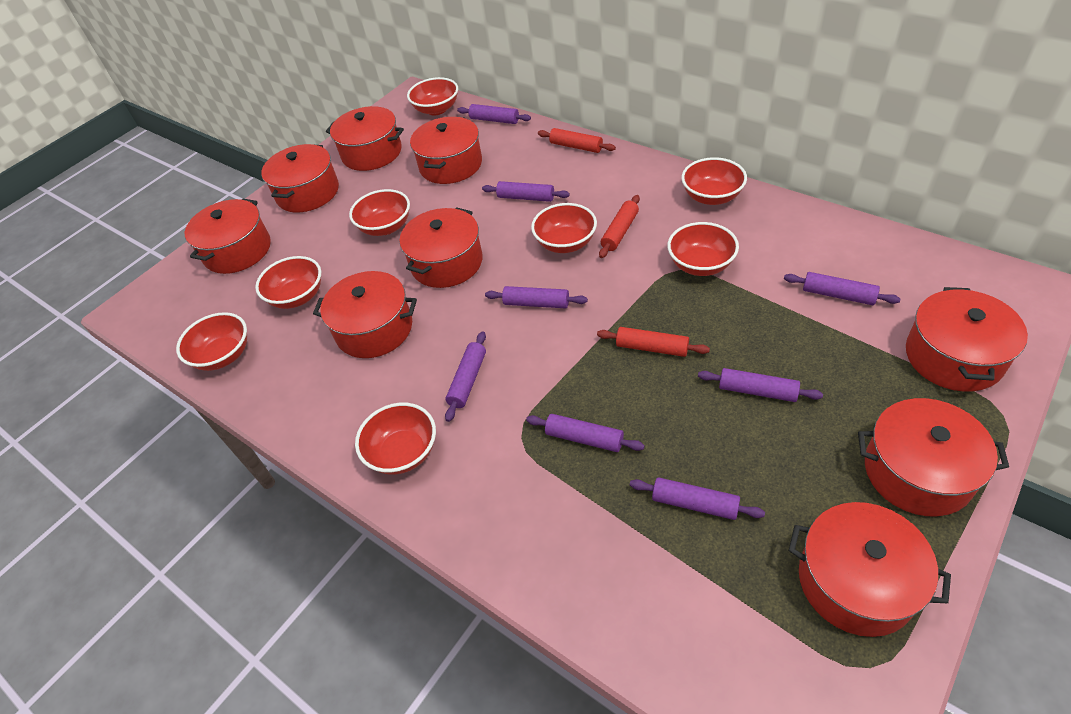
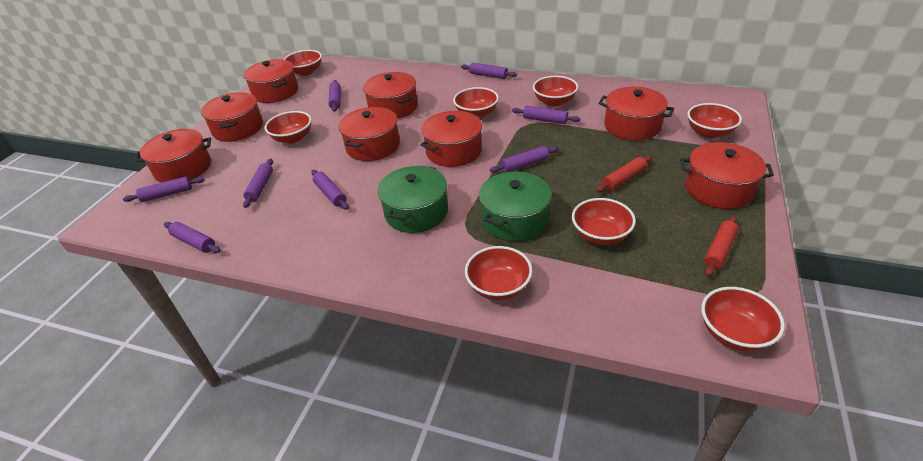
green pot: 0 -> 2
red pot: 9 -> 8
red rolling pin: 3 -> 2

